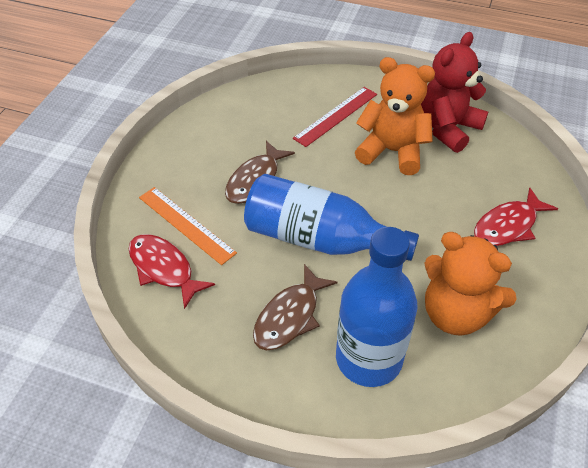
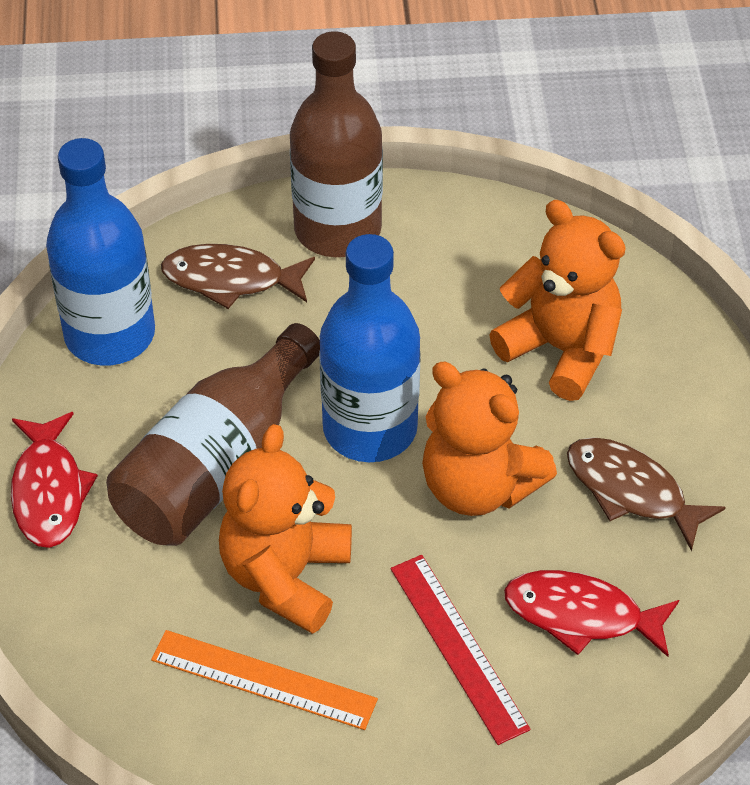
brown bottle: 0 -> 2
orange teddy bear: 2 -> 3
red teddy bear: 1 -> 0

